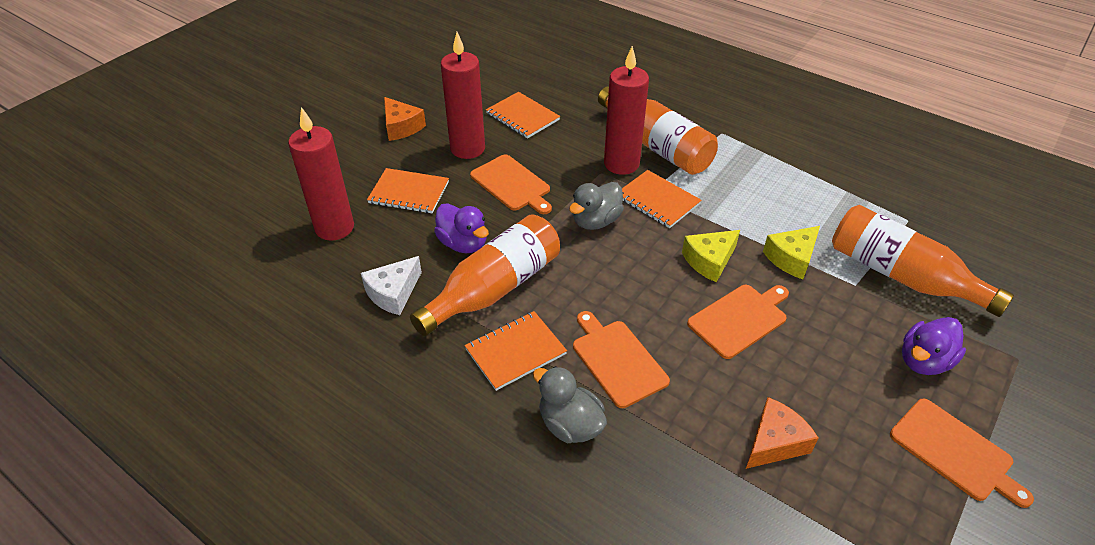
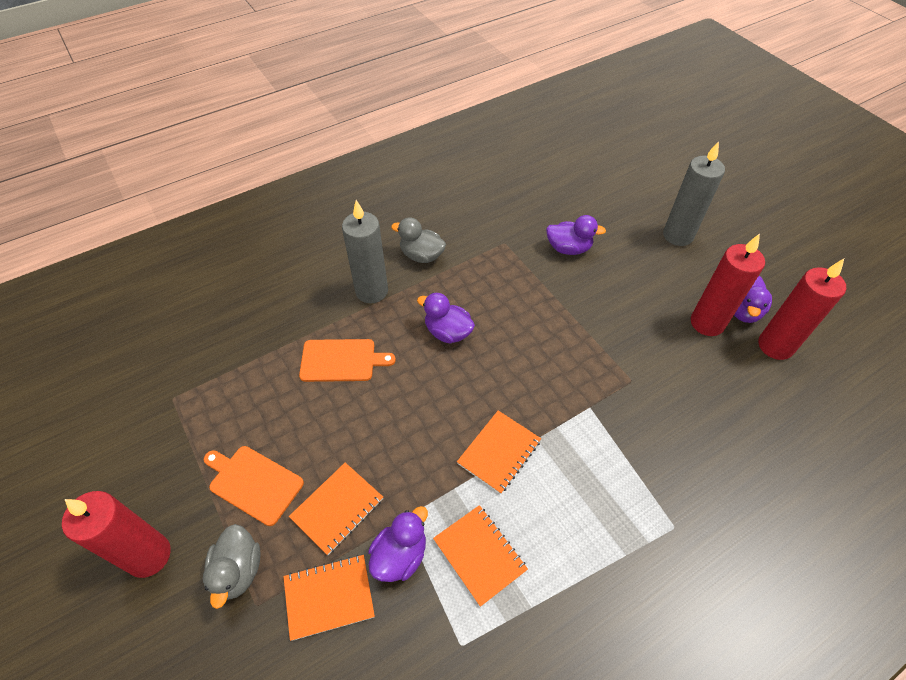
grey candle: 0 -> 2
orange bottle: 3 -> 0
orange cheese: 2 -> 0
orange cutting board: 4 -> 2
purple duck: 2 -> 4
white cheese: 1 -> 0
yellow cheese: 2 -> 0

